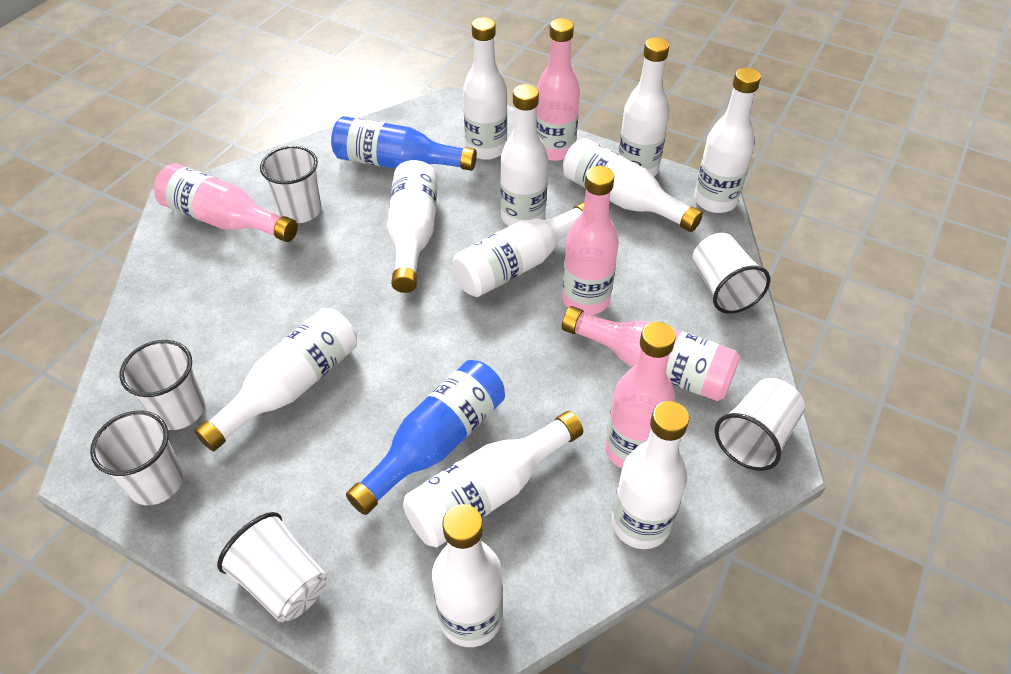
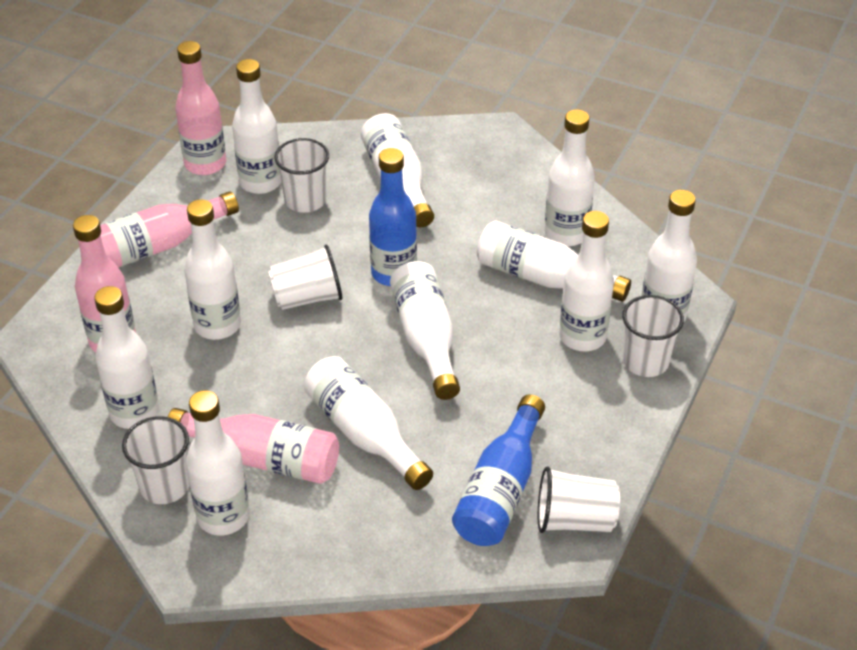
pink bottle: 5 -> 4
white cup: 6 -> 5

